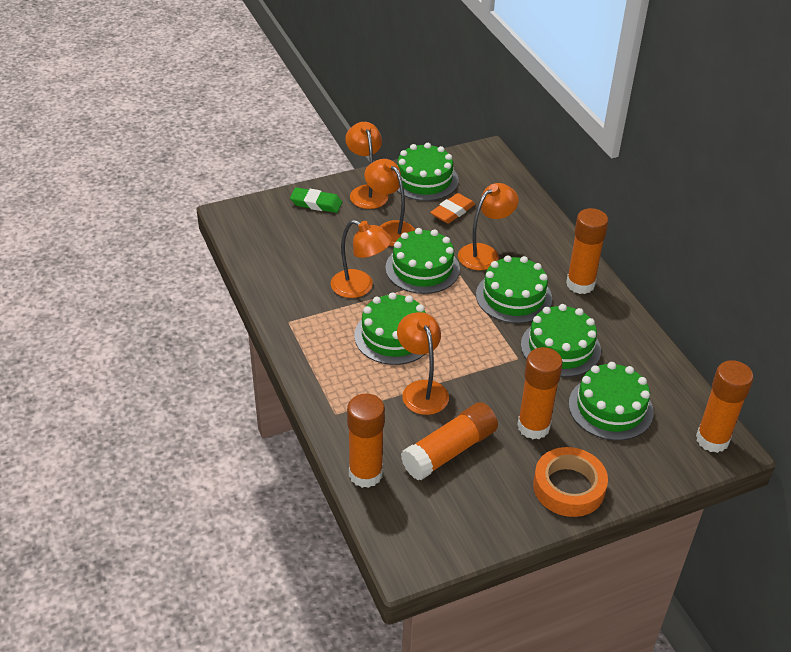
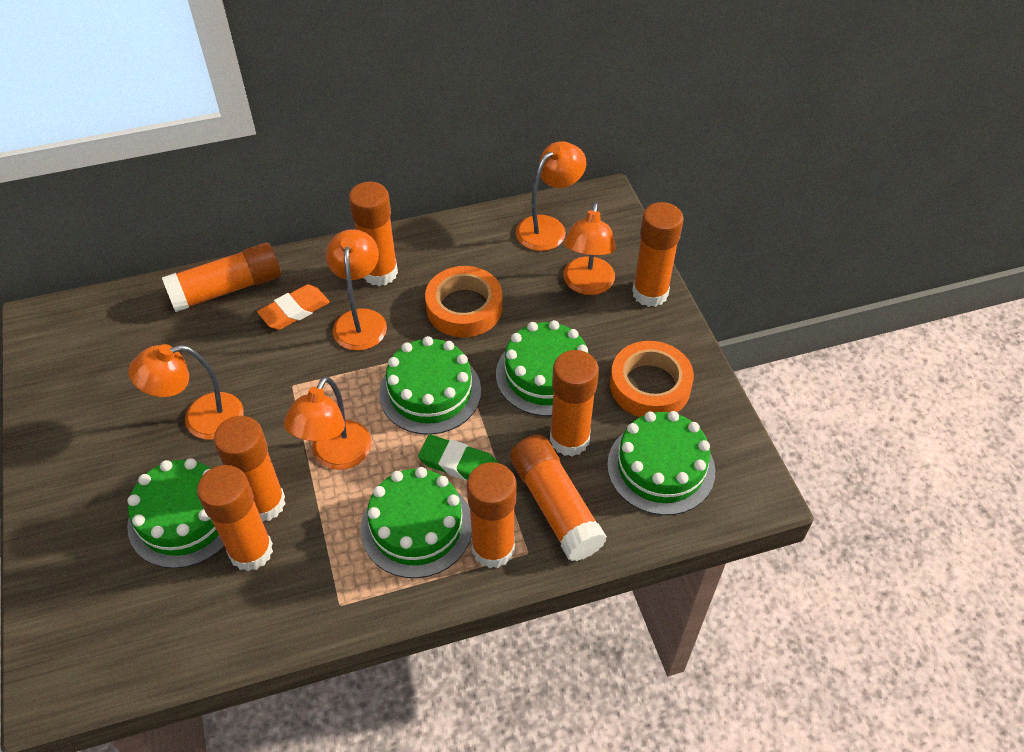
green cake: 6 -> 5
orange glue stick: 5 -> 8
orange tape: 1 -> 2

